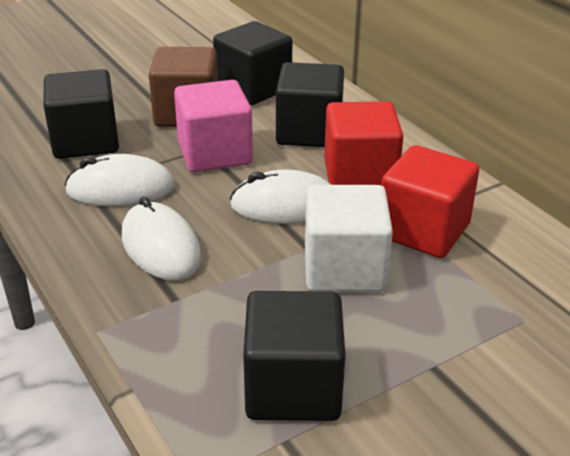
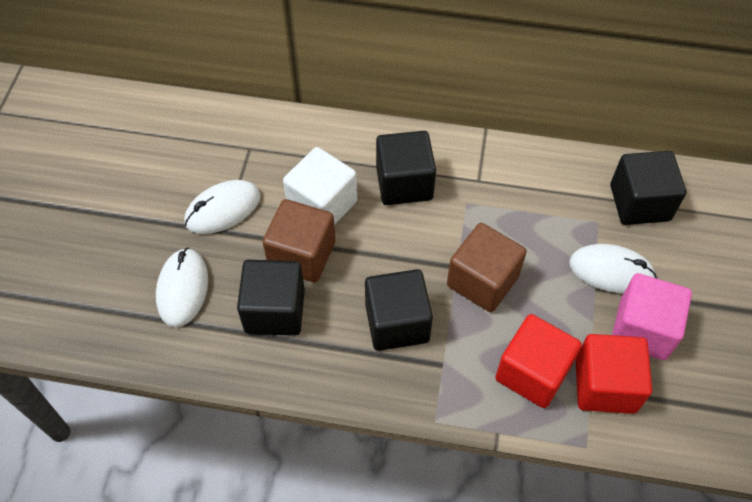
brown cube: 1 -> 2

